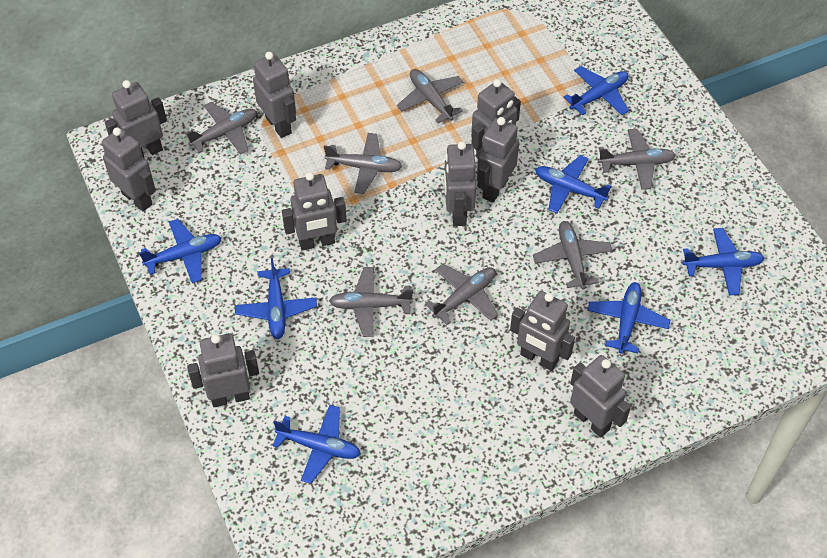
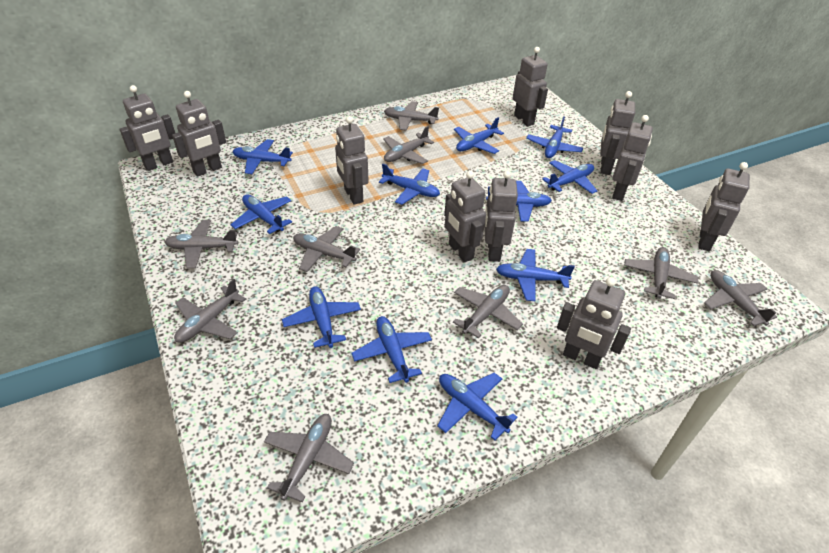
blue plane: 7 -> 11
grey plane: 7 -> 9

